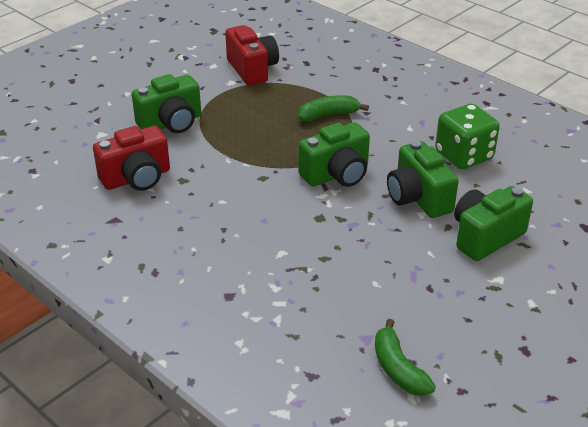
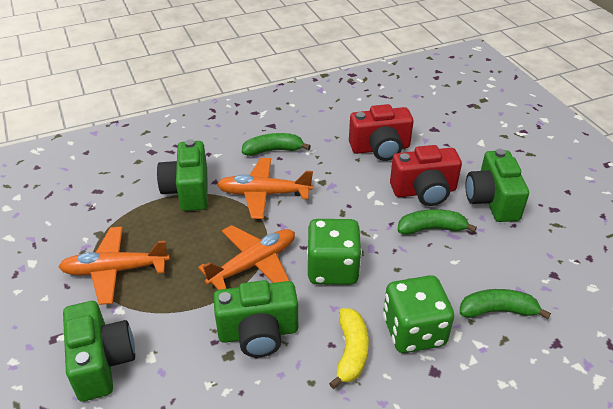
green banana: 2 -> 3
green dice: 1 -> 2
orange plane: 0 -> 3
yellow banana: 0 -> 1

